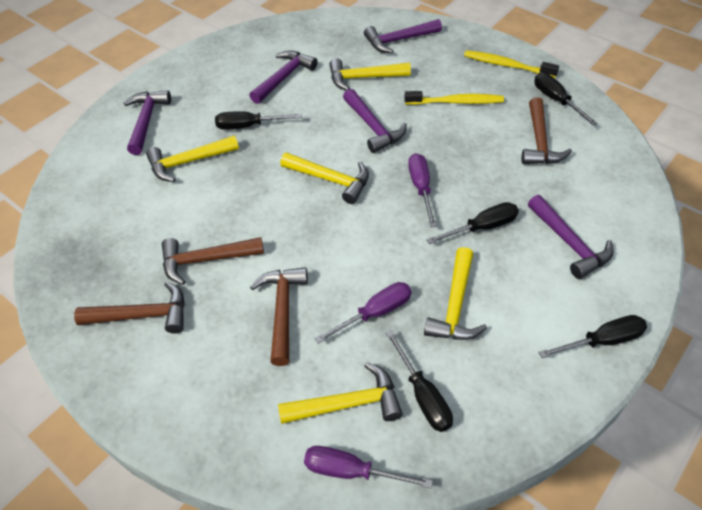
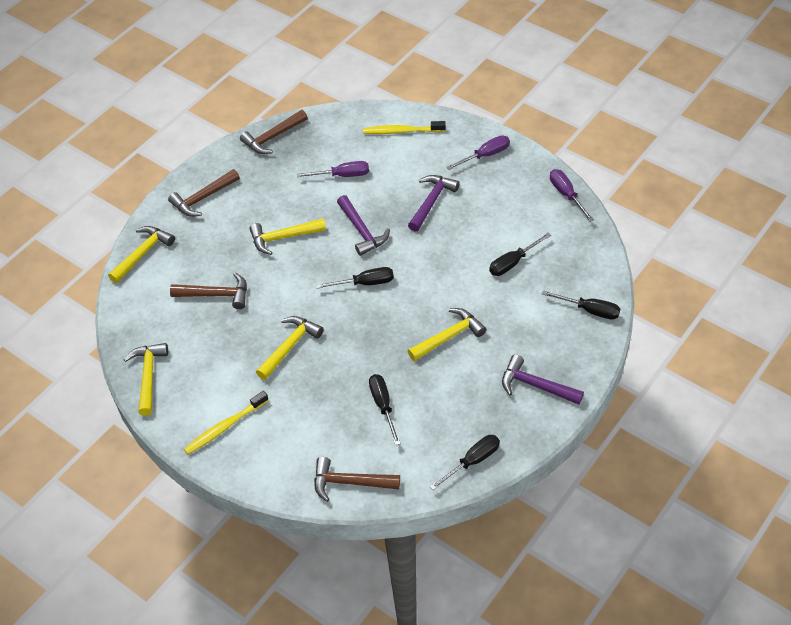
purple hammer: 5 -> 3

